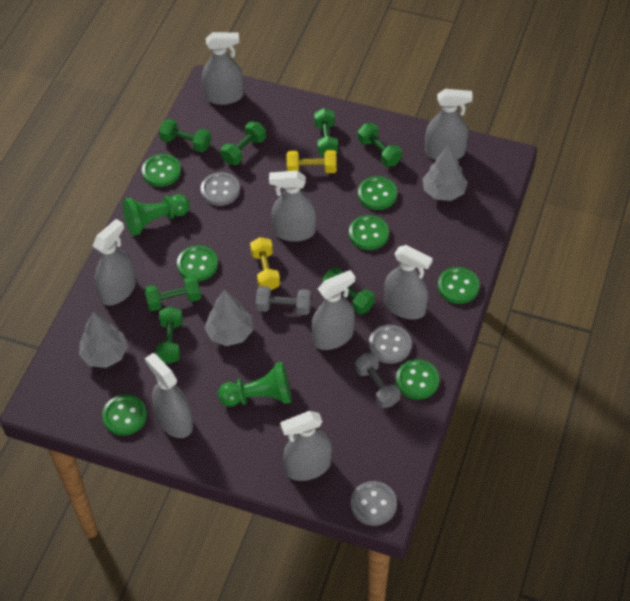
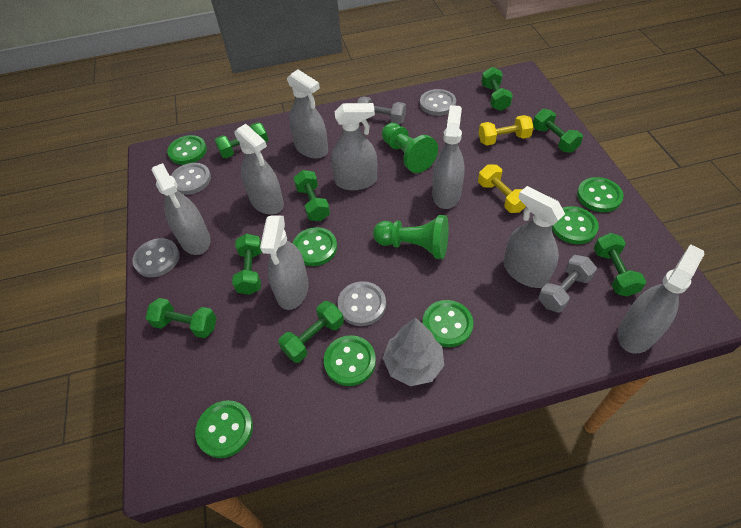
green dumbbell: 7 -> 8
grey button: 3 -> 4
grey tree: 3 -> 1

